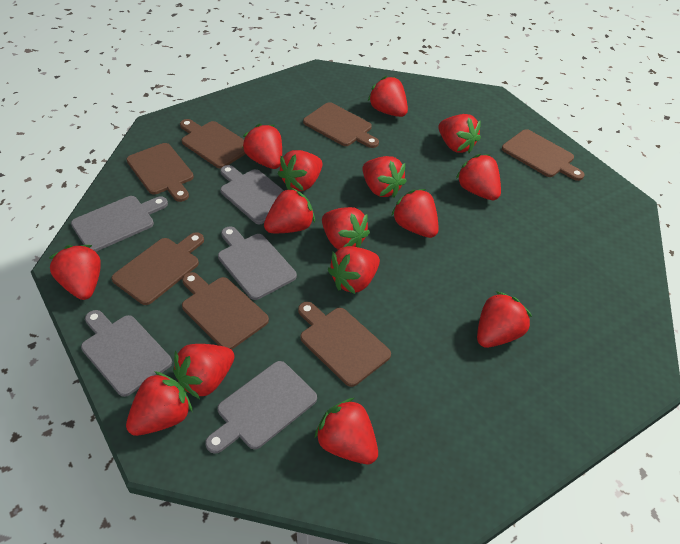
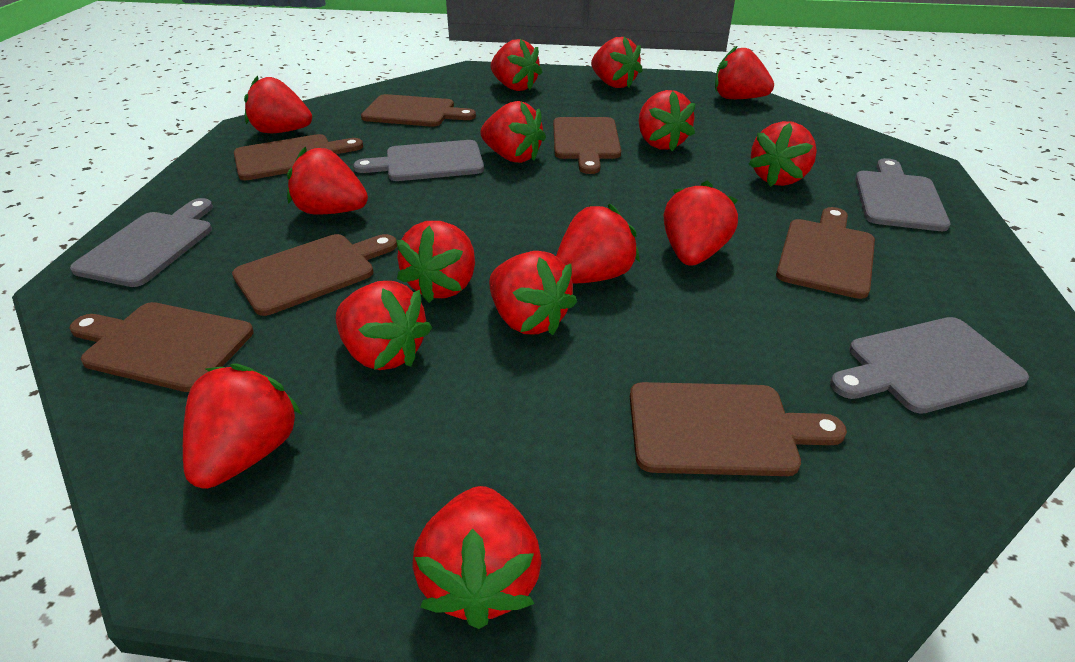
grey cutting board: 5 -> 4

